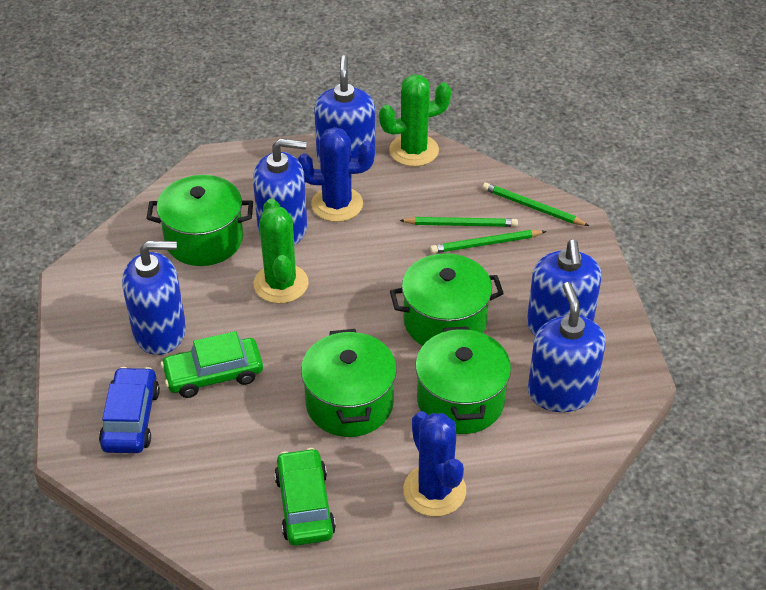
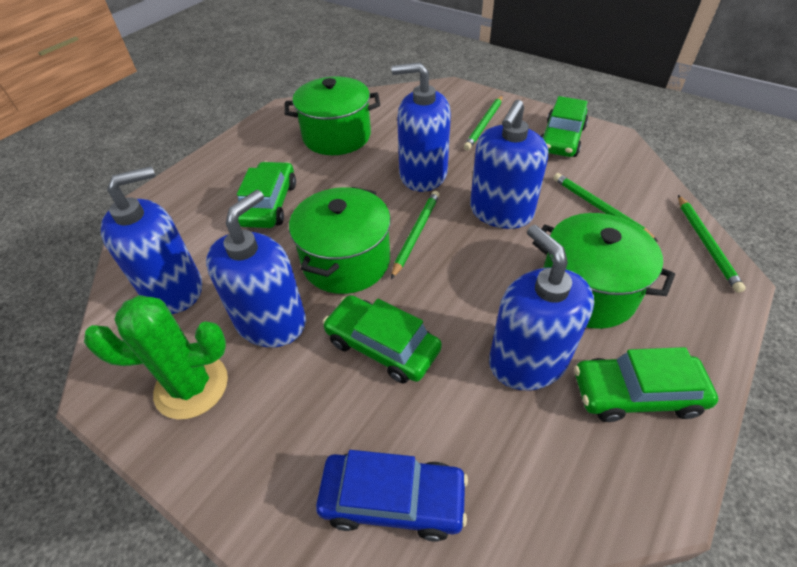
blue cactus: 2 -> 0
green cactus: 2 -> 1
green car: 2 -> 4
green pencil: 3 -> 4
green pot: 4 -> 3

